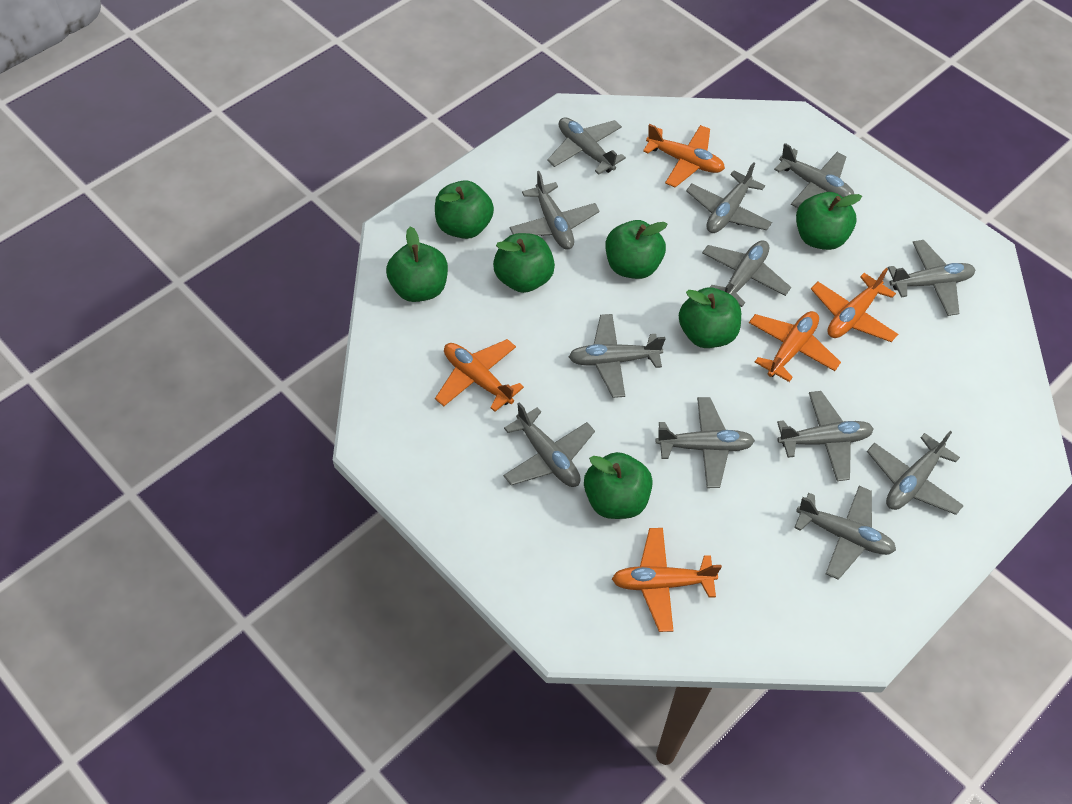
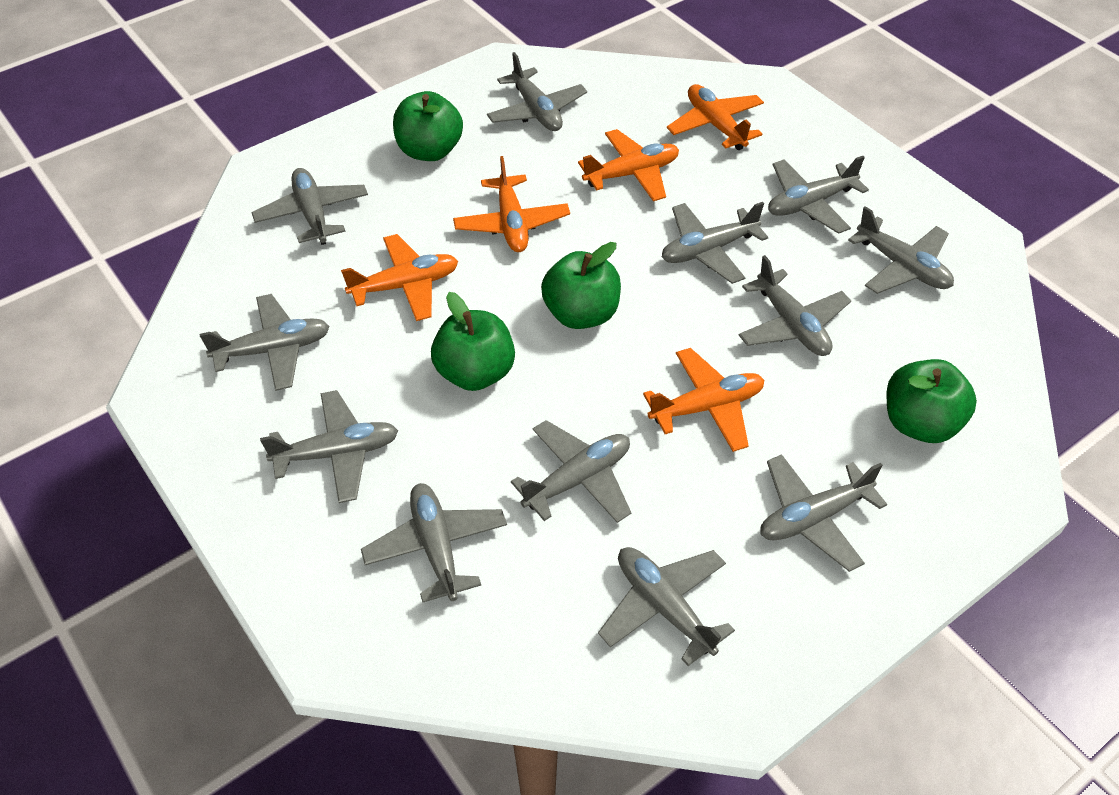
green apple: 7 -> 4

